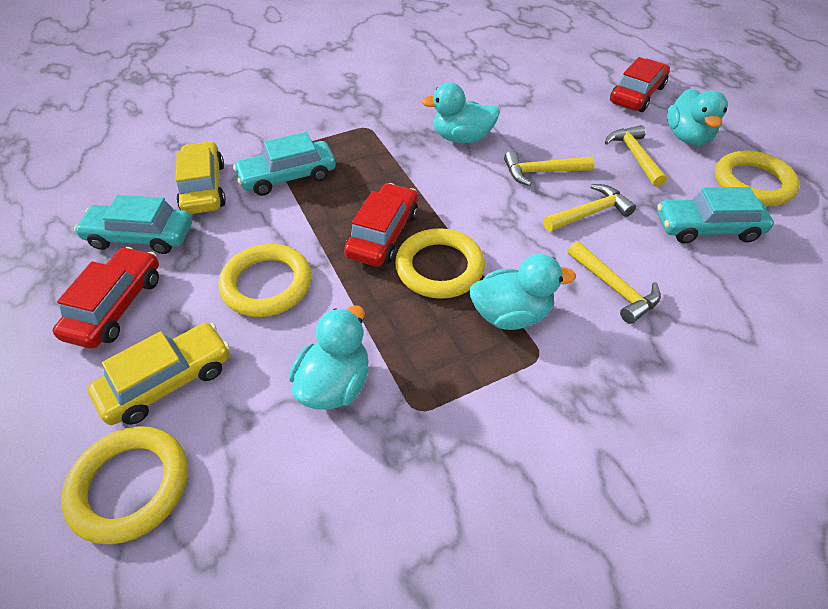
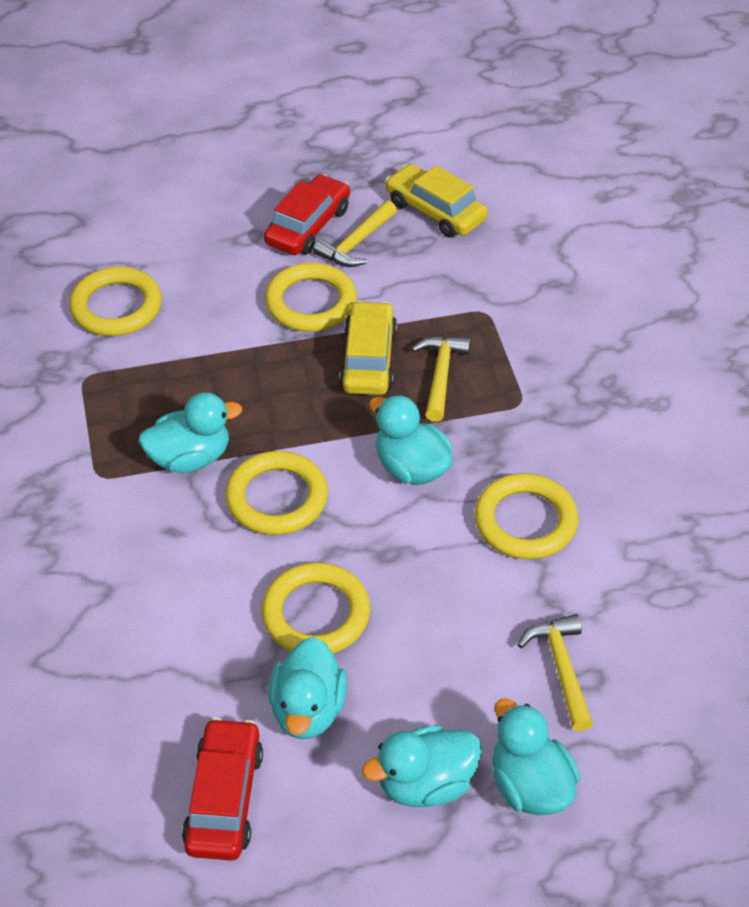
red car: 3 -> 2
turquoise car: 3 -> 0
turquoise duck: 4 -> 5
yellow hammer: 4 -> 3
yellow ring: 4 -> 5

